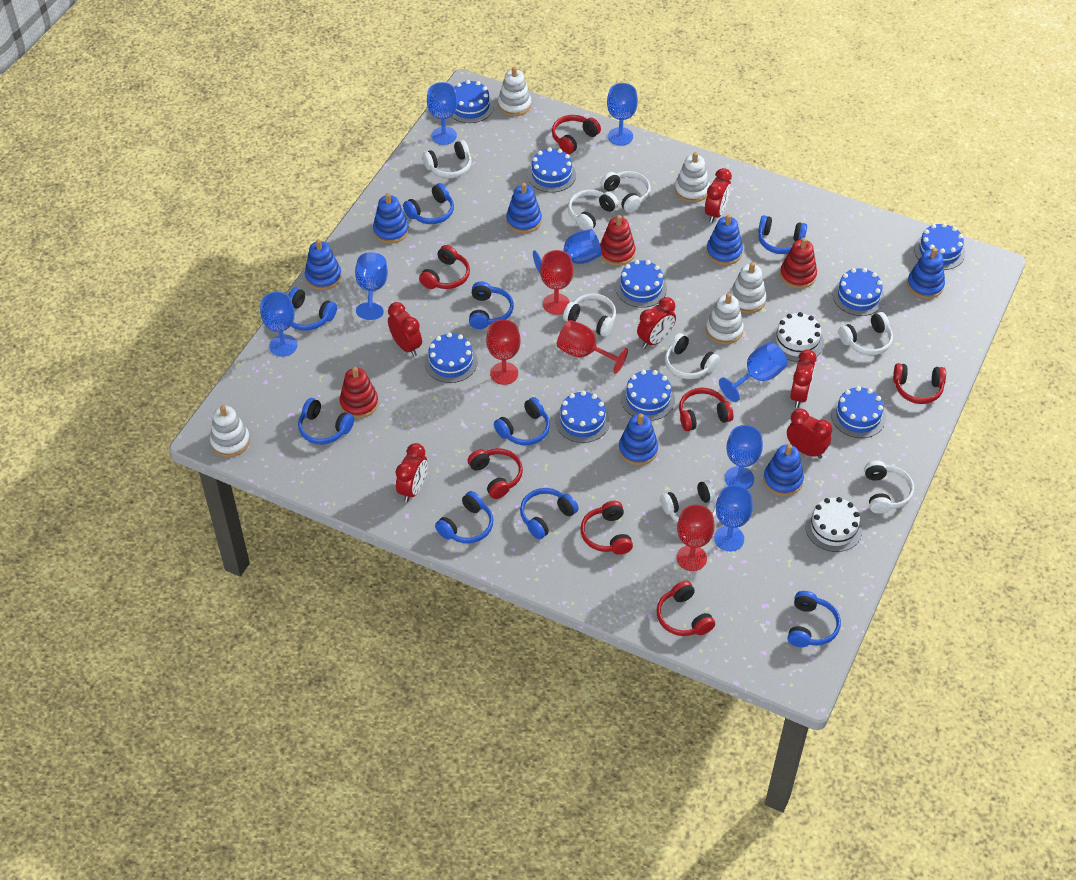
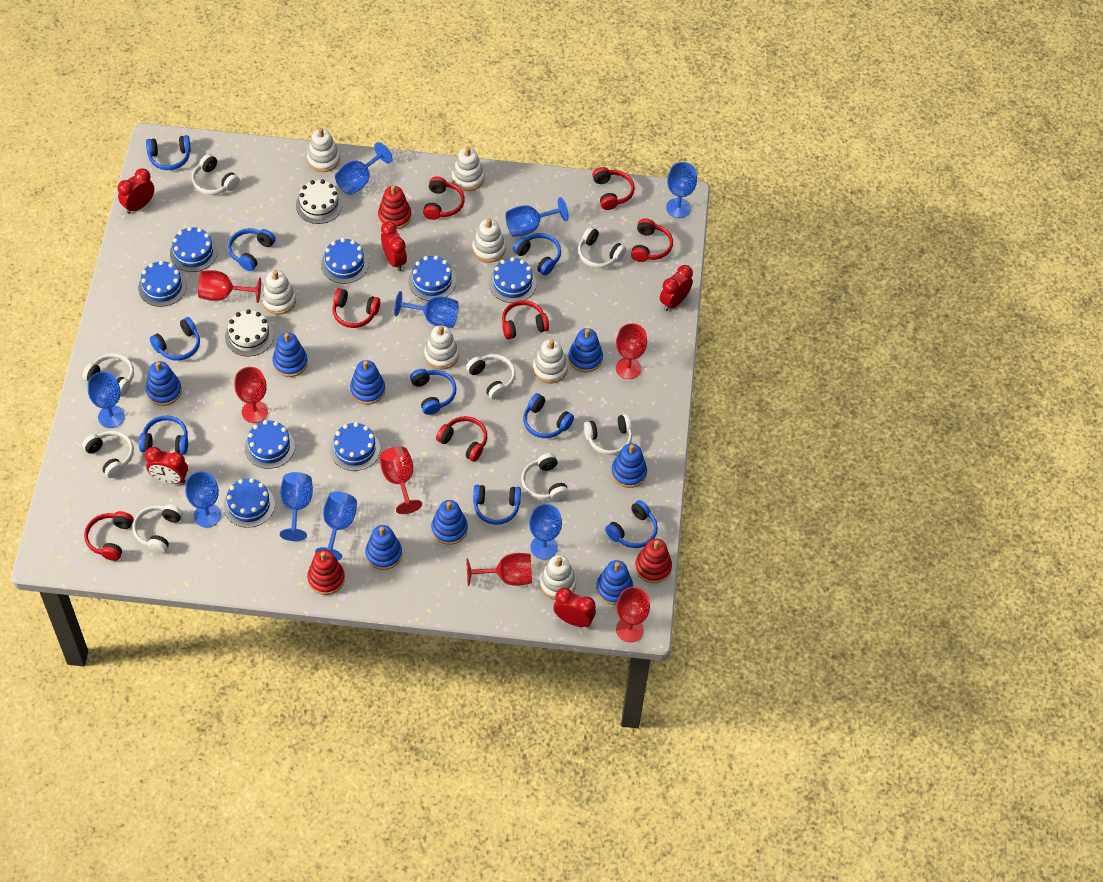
blue cake: 9 -> 8
blue goblet: 8 -> 9
blue stacking toy: 7 -> 8
red clock: 6 -> 5
red goblet: 4 -> 6
white stacking toy: 5 -> 7

